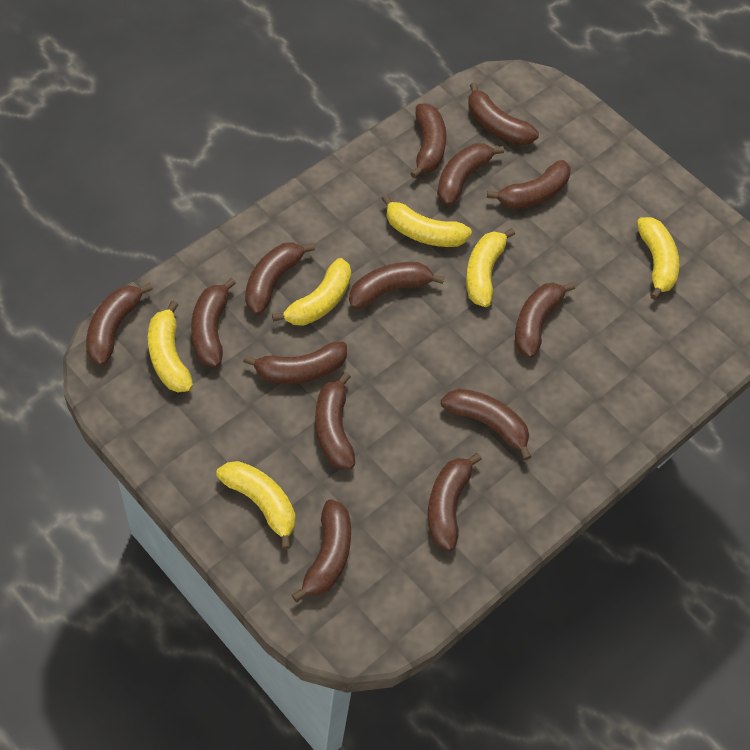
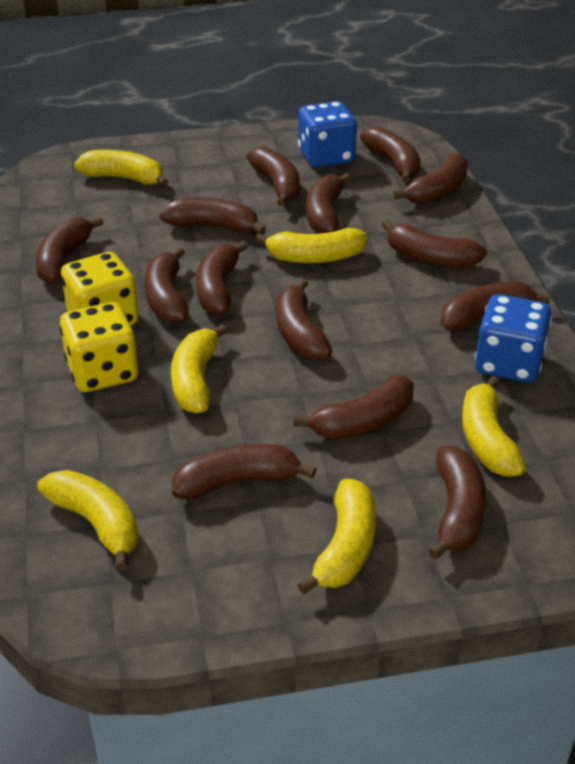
blue dice: 0 -> 2
yellow dice: 0 -> 2

